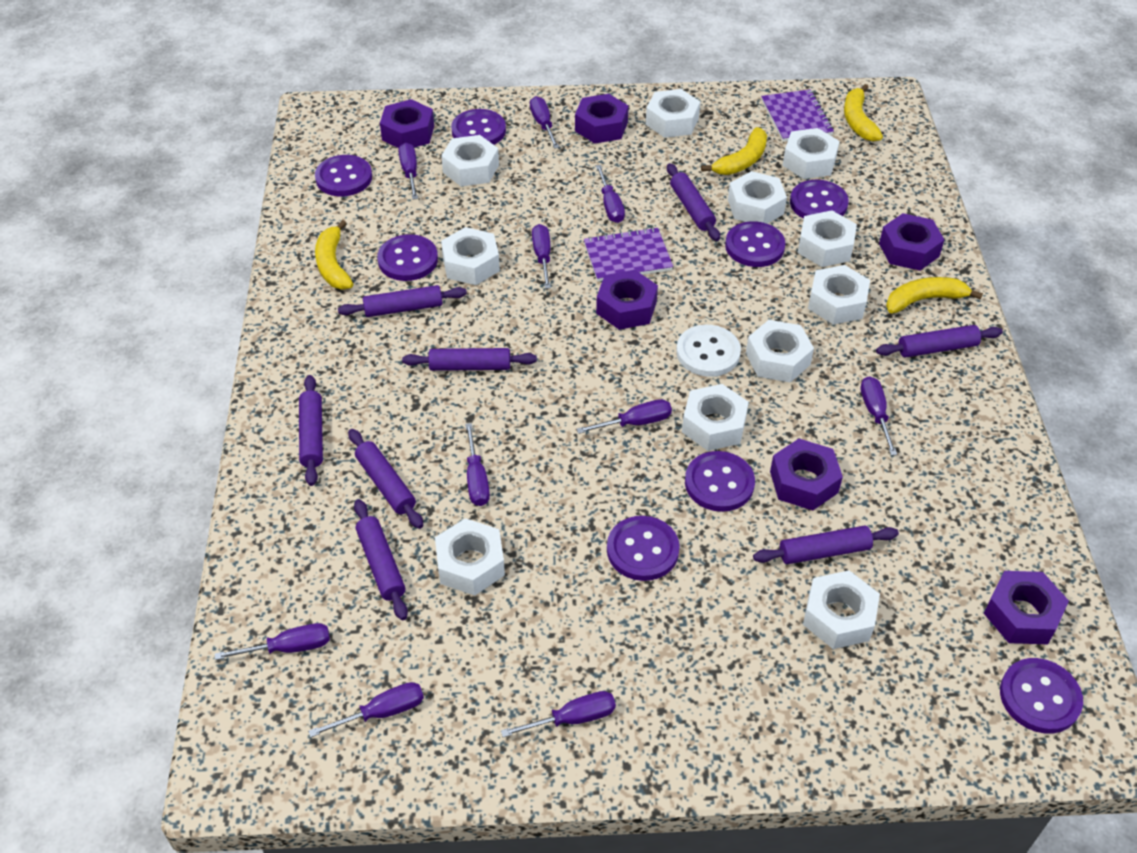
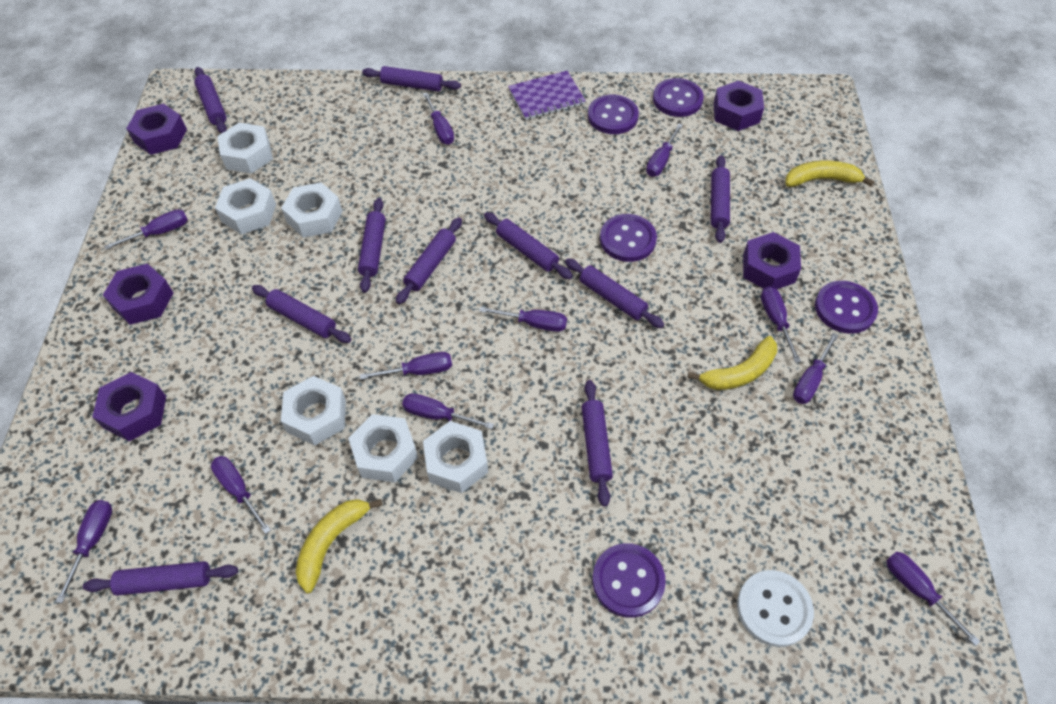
purple button: 8 -> 5
purple notebook: 2 -> 1
purple nut: 6 -> 5
purple rolling pin: 8 -> 10
purple screwdriver: 10 -> 11
white nut: 11 -> 6
yellow banana: 4 -> 3

